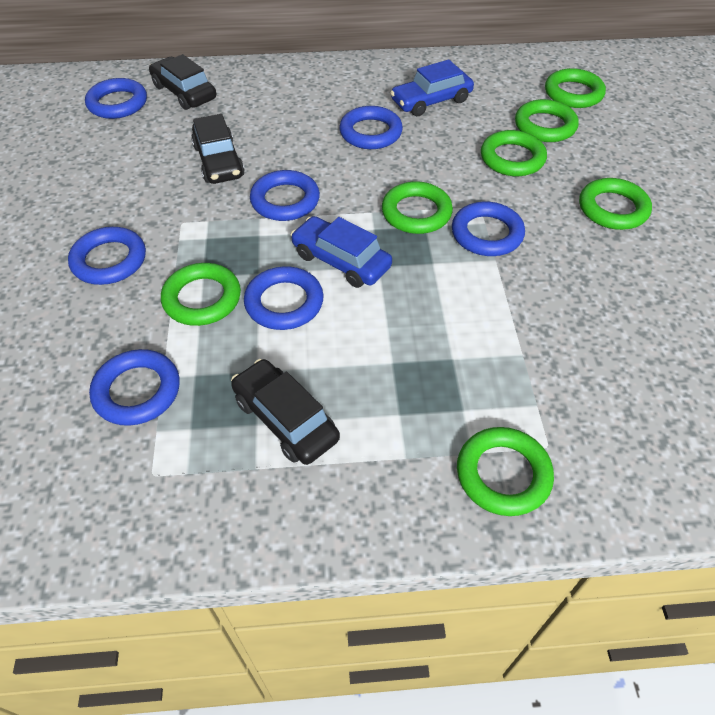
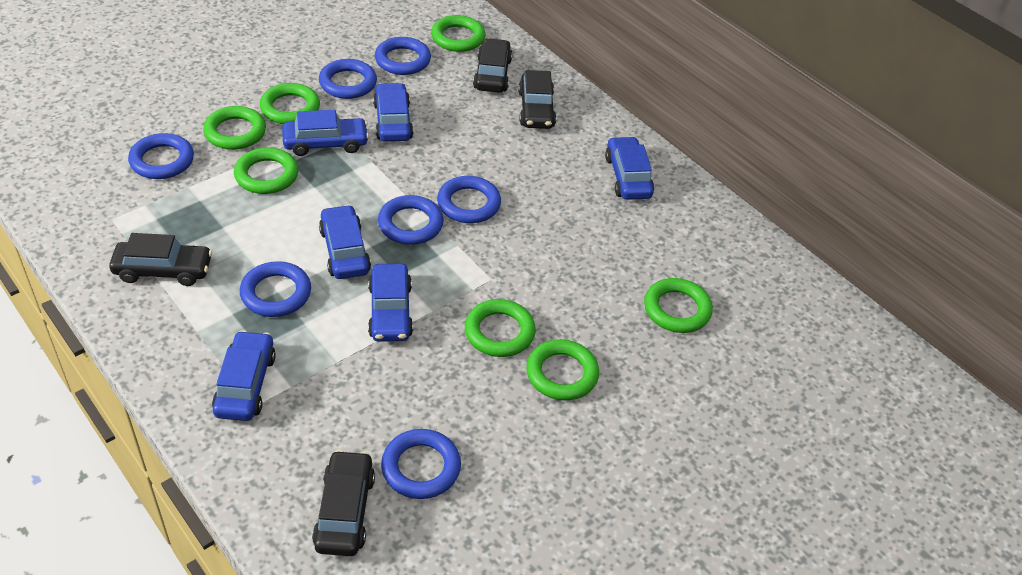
black car: 3 -> 4
blue car: 2 -> 6

